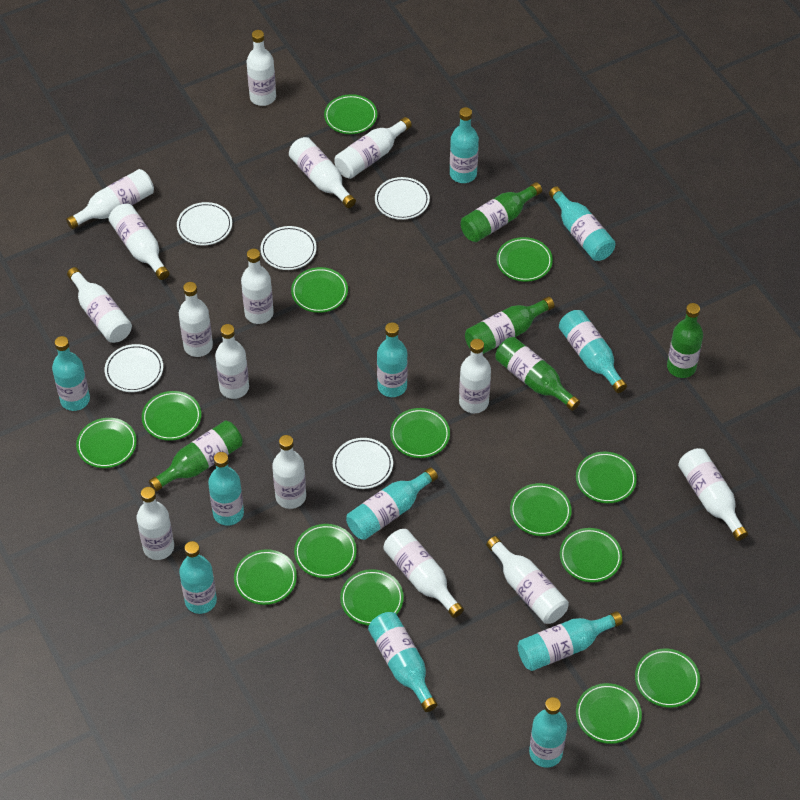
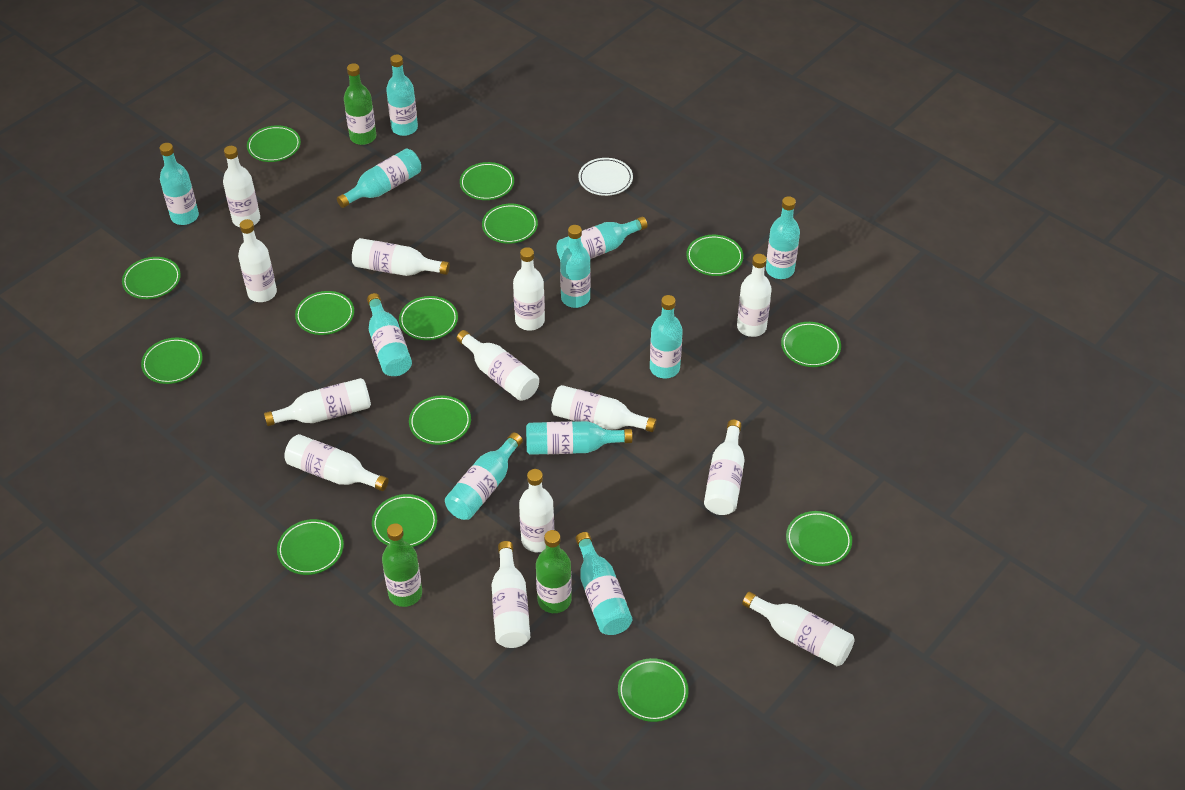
green bottle: 5 -> 3
white bottle: 15 -> 13
white plate: 5 -> 1

